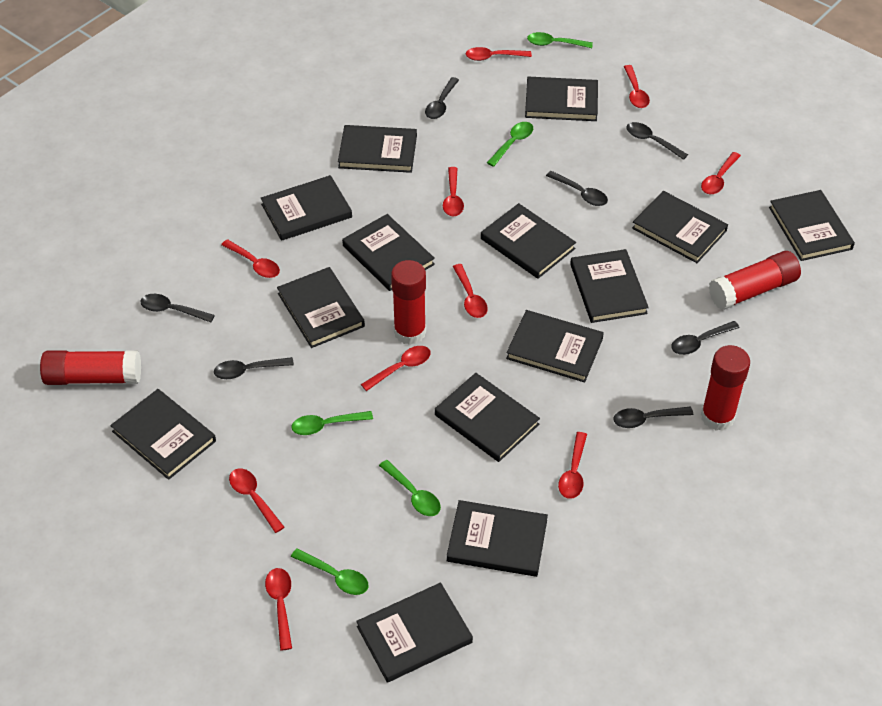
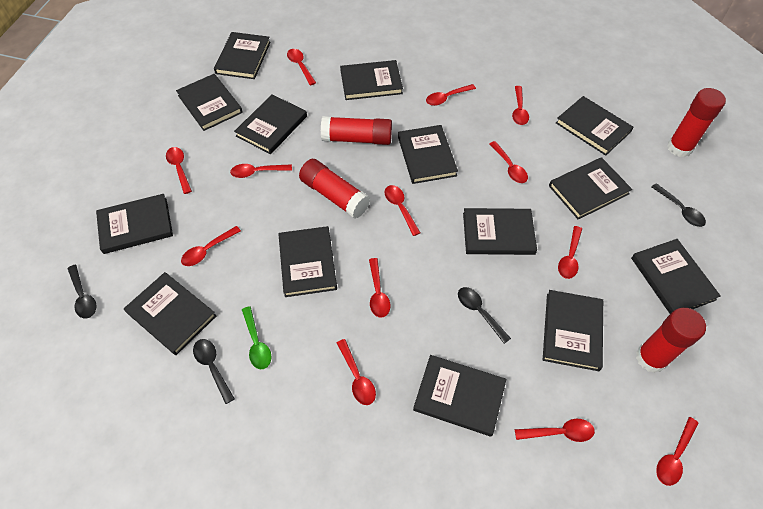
black spoon: 7 -> 4
green spoon: 5 -> 1
red spoon: 10 -> 13

